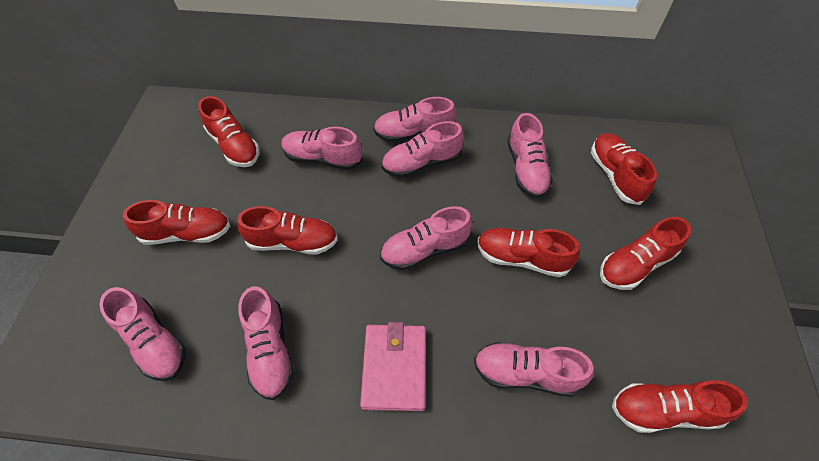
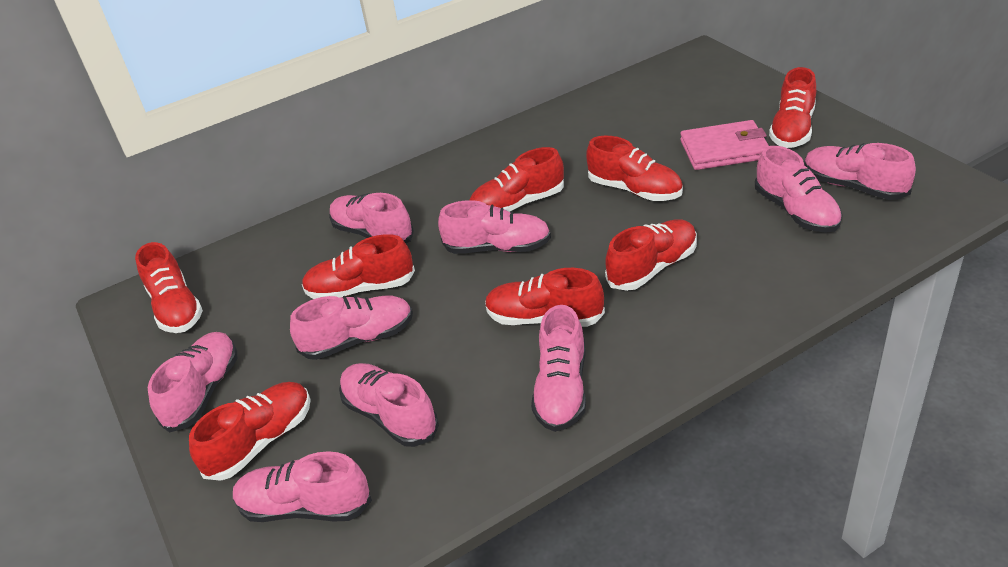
pink shoe: 8 -> 9
red shoe: 7 -> 8

